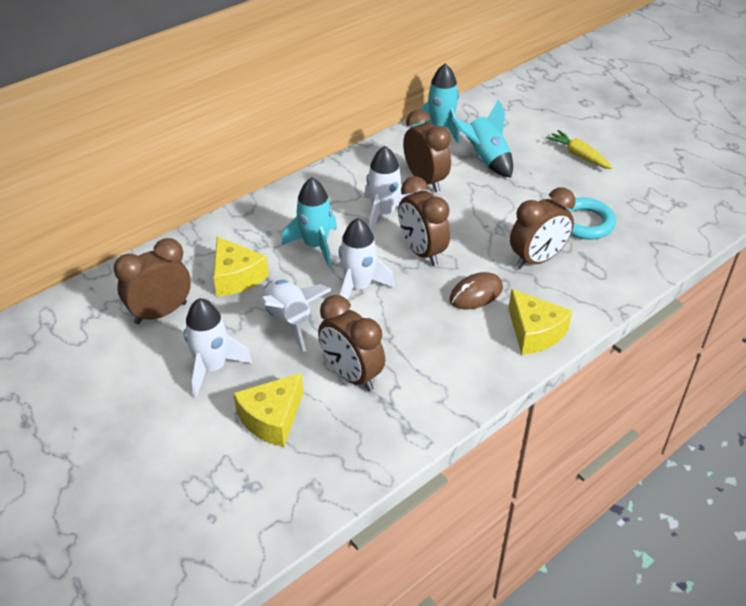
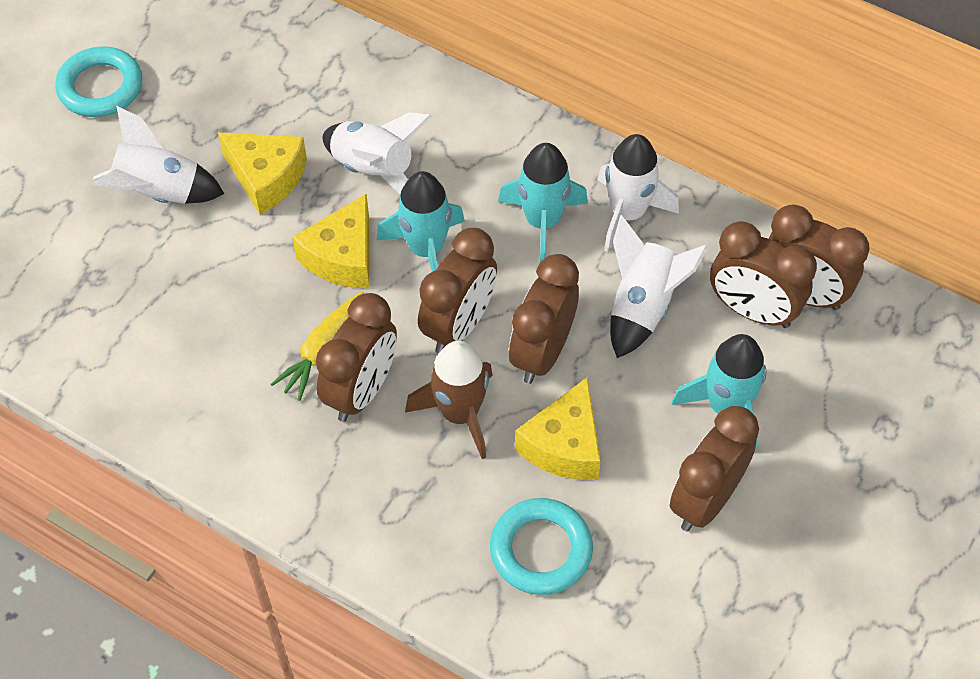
brown clock: 5 -> 6
brown mouse: 1 -> 0
brown rocket: 0 -> 1
turquoise ring: 1 -> 2

